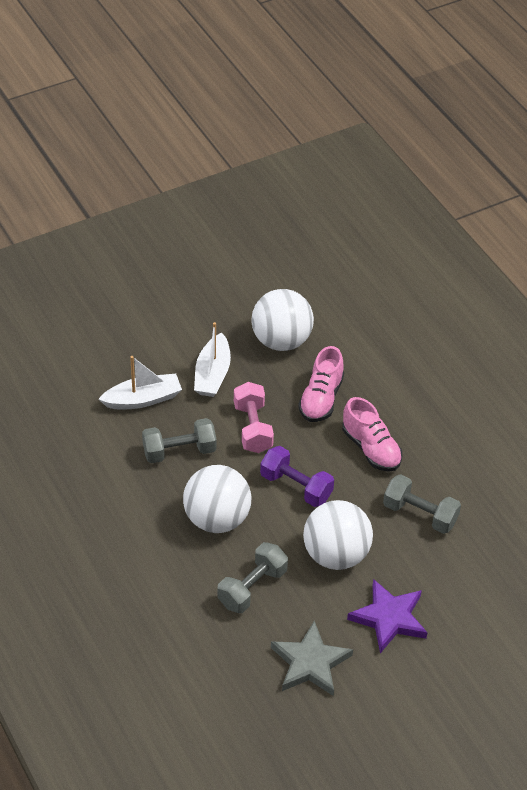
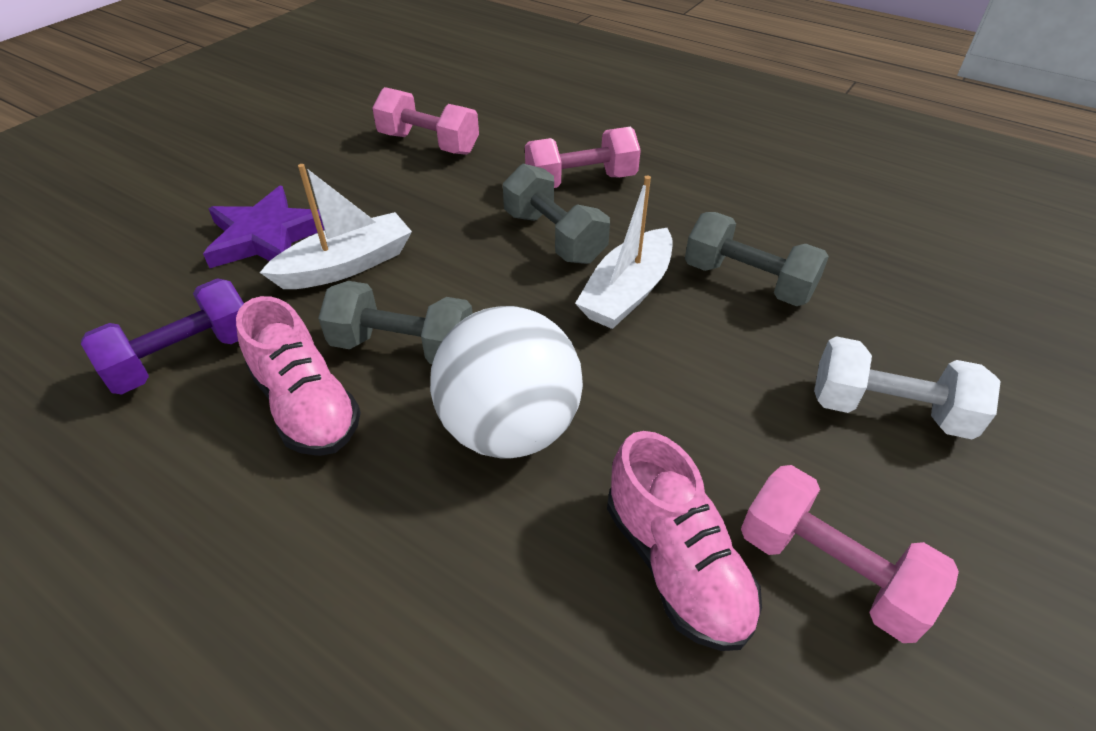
grey star: 1 -> 0
pink dumbbell: 1 -> 3
white ball: 3 -> 1
white dumbbell: 0 -> 1

